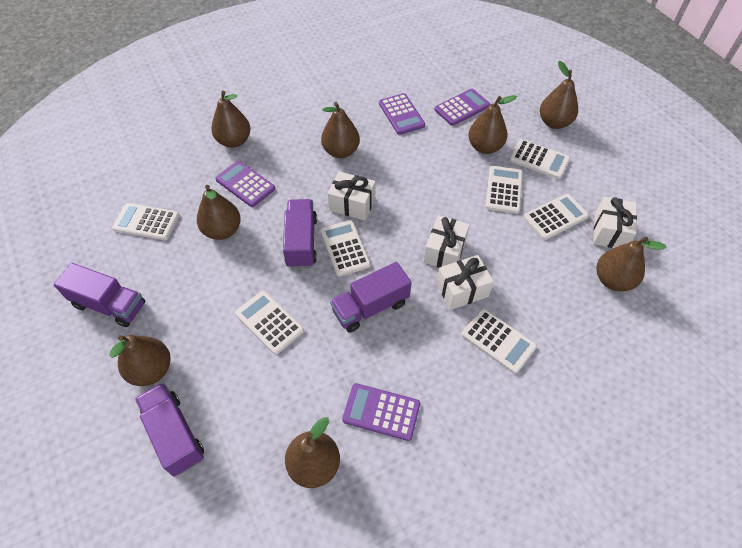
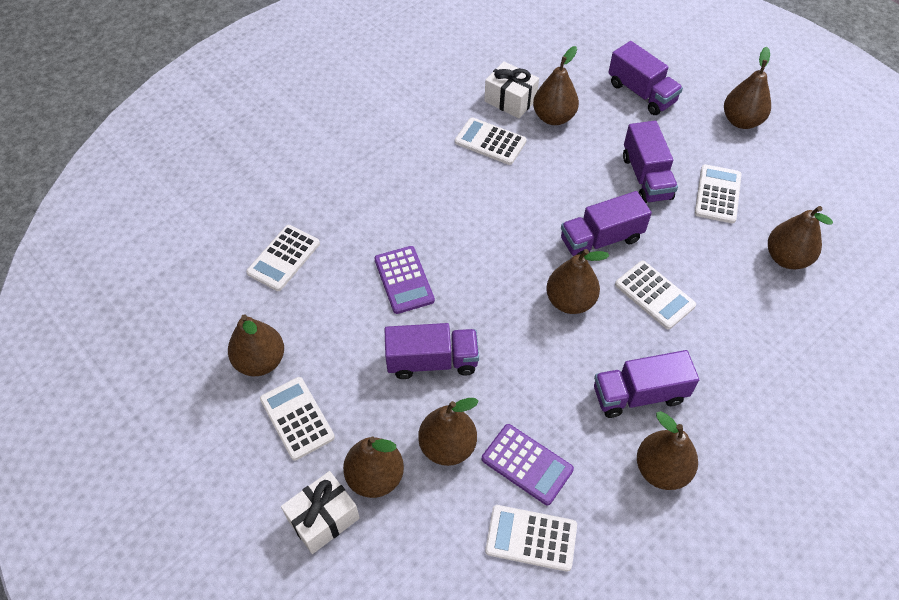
purple calculator: 4 -> 2
purple truck: 4 -> 5
white calculator: 7 -> 6
white gift: 4 -> 2

